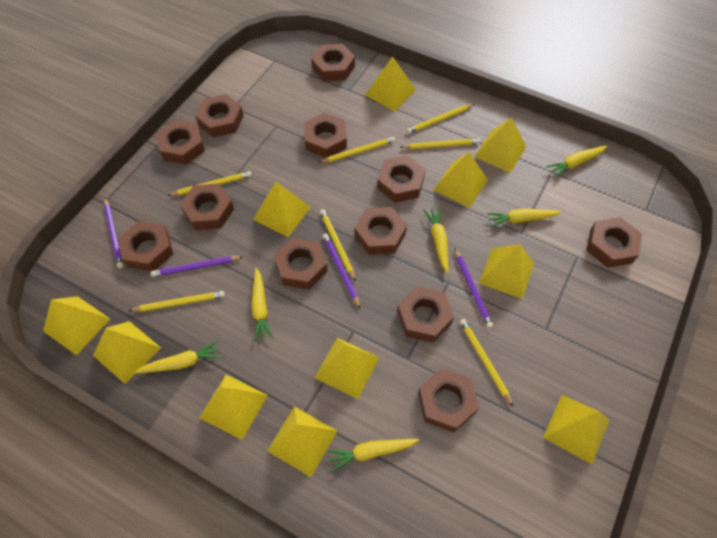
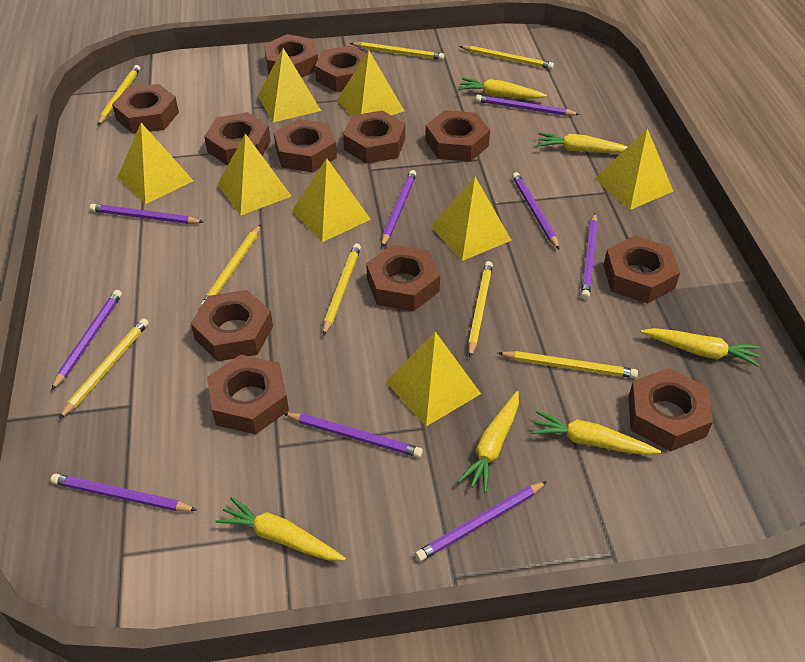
purple pencil: 4 -> 9
yellow pencil: 7 -> 8
yellow pyramid: 11 -> 8

